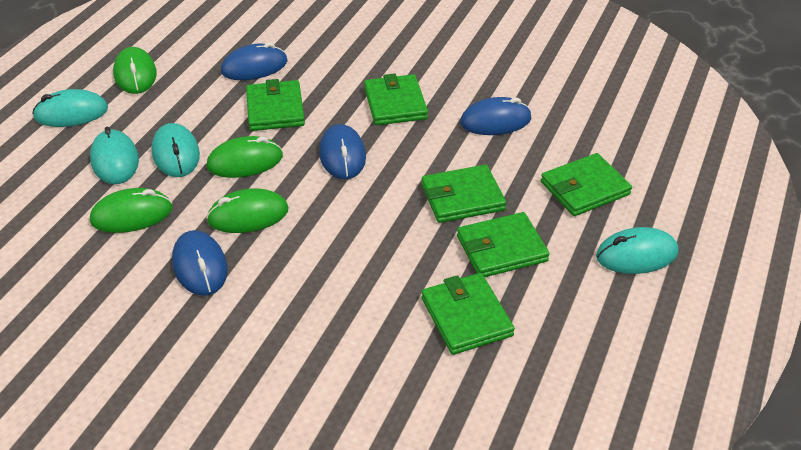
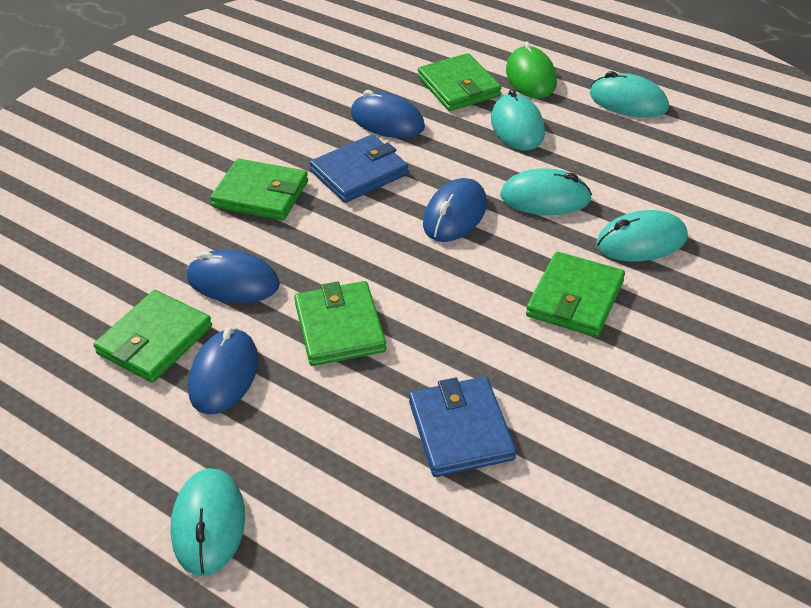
blue wallet: 0 -> 2
green mouse: 4 -> 1
green wallet: 6 -> 5
turquoise mouse: 4 -> 5

